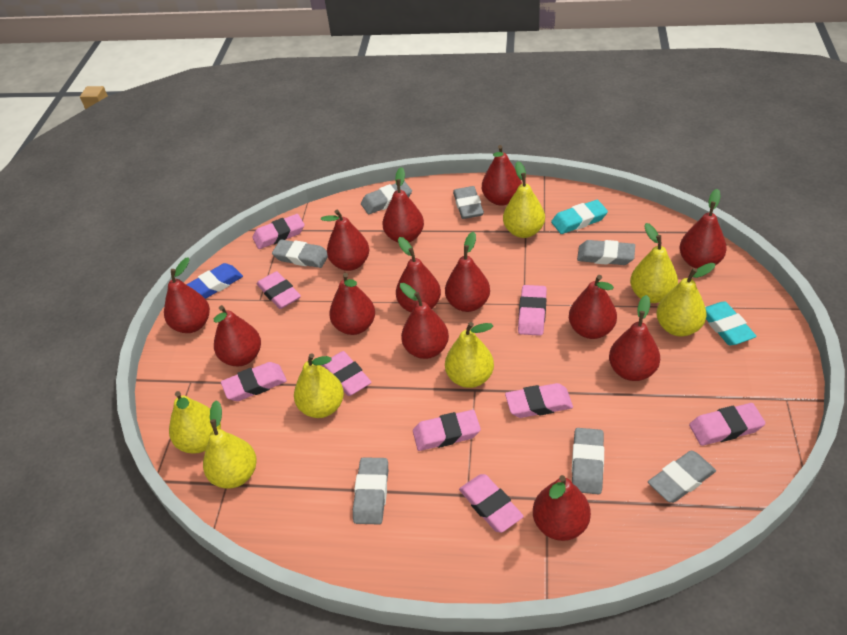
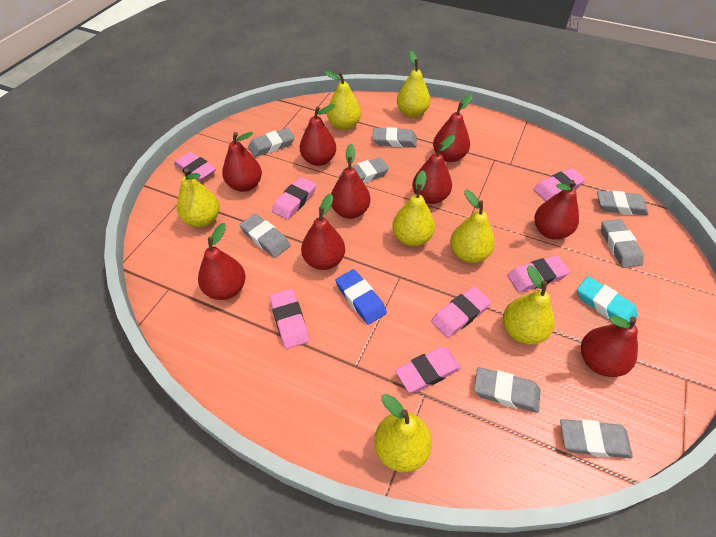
grey eraser: 7 -> 8
pink eraser: 9 -> 7
red pear: 13 -> 9
turquoise eraser: 2 -> 1

